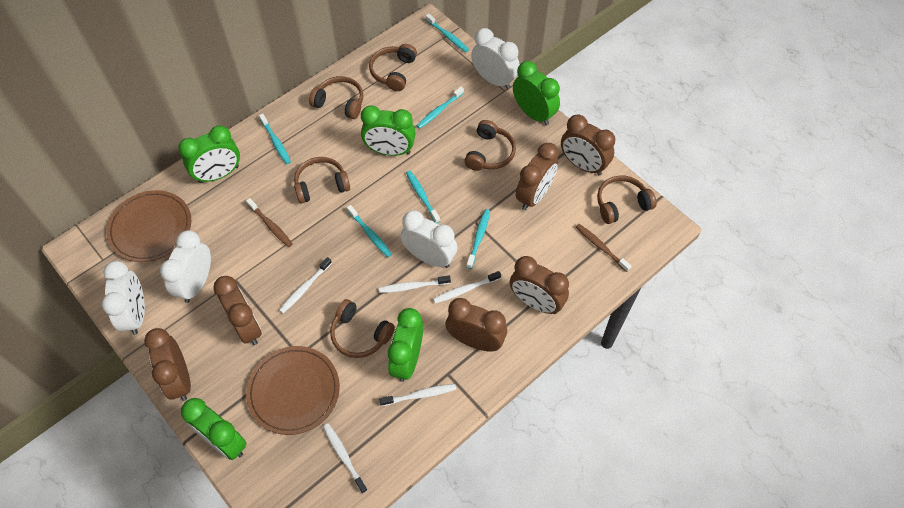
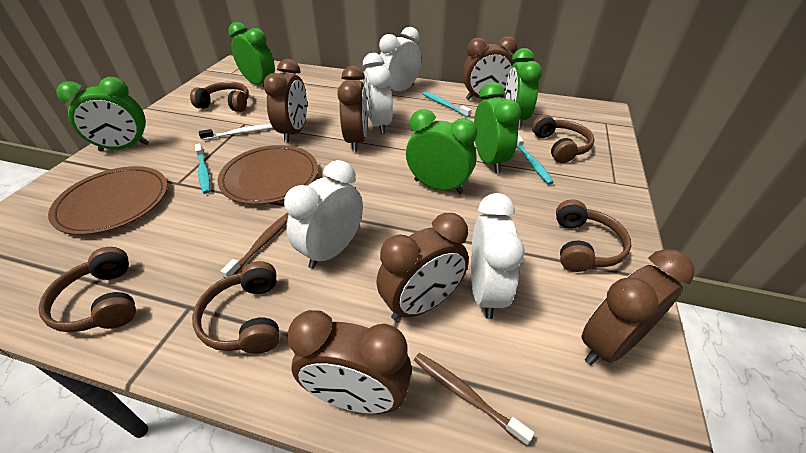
brown headphones: 6 -> 5
turquoise toothbrush: 6 -> 3
white toothbrush: 5 -> 1

